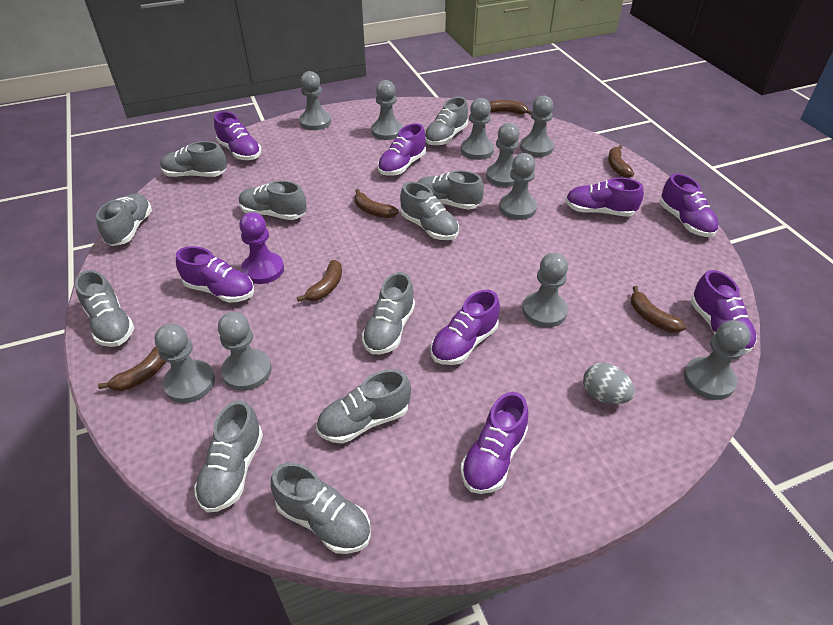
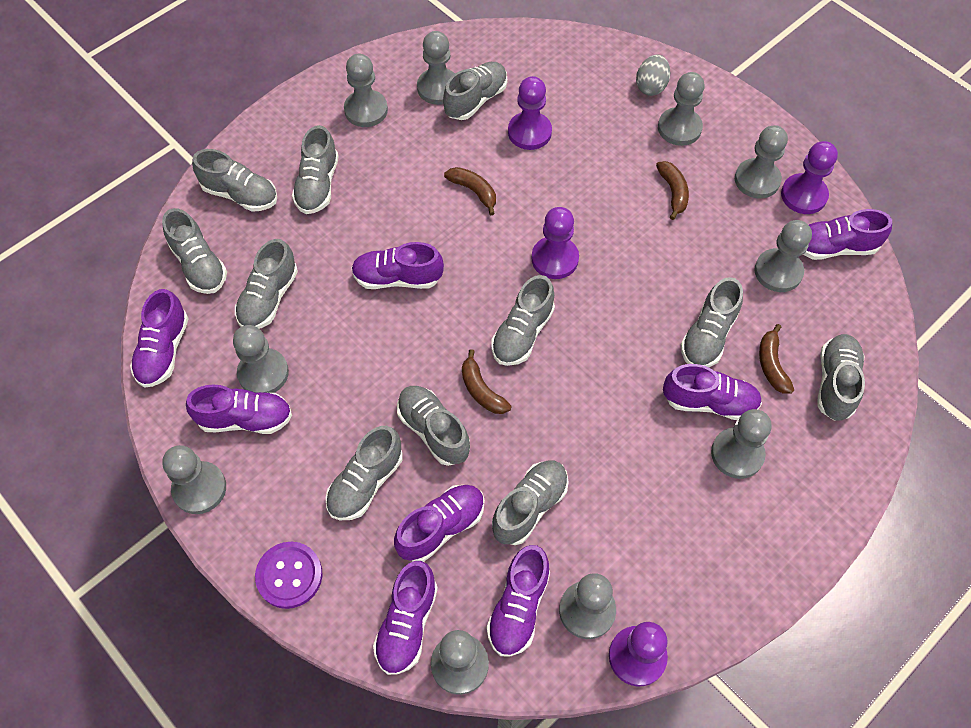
brown banana: 6 -> 4
purple button: 0 -> 1
purple pawn: 1 -> 4

